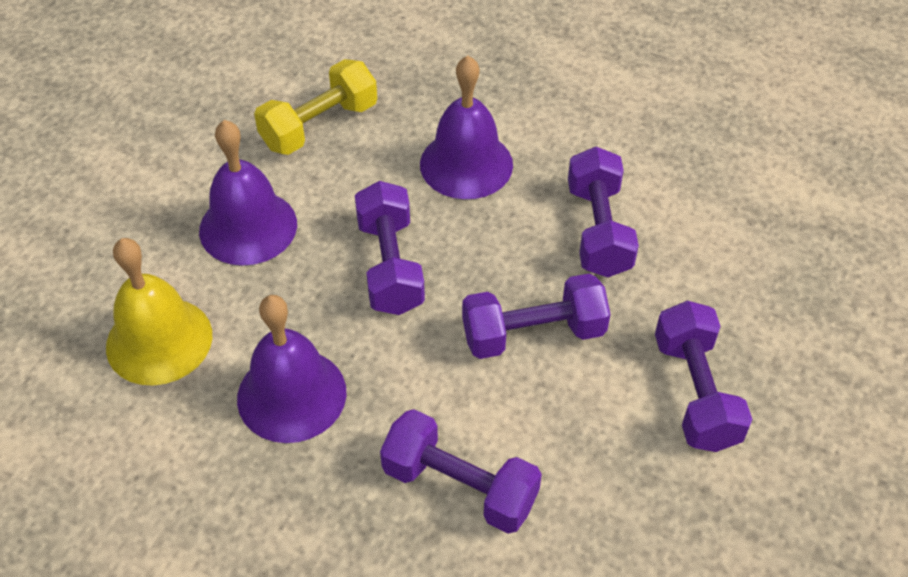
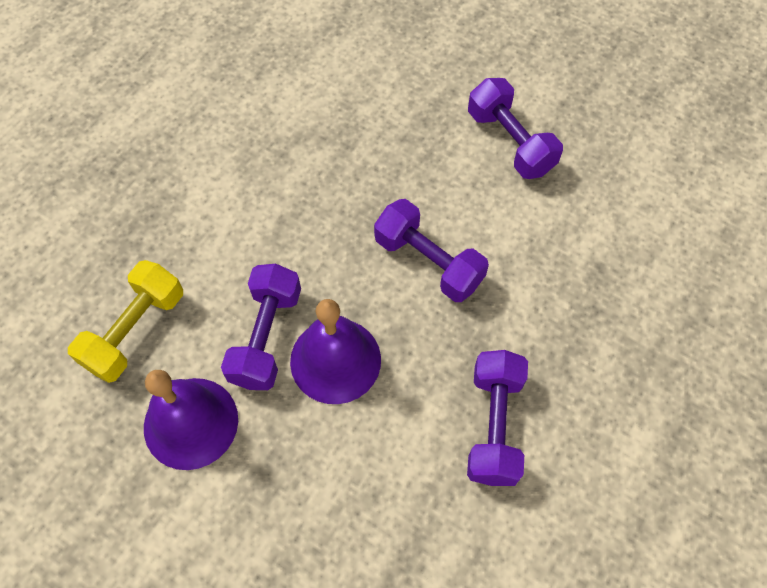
purple bell: 3 -> 2
purple dumbbell: 5 -> 4
yellow bell: 1 -> 0

